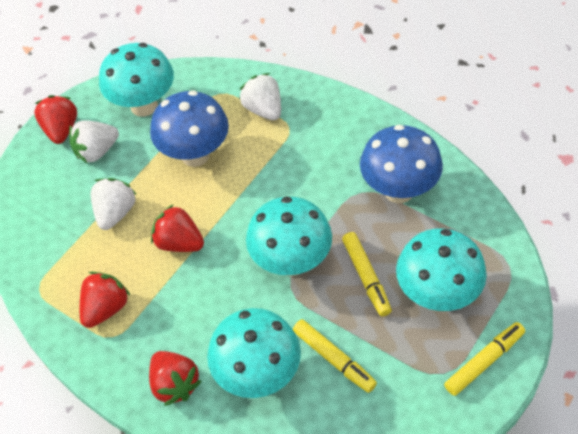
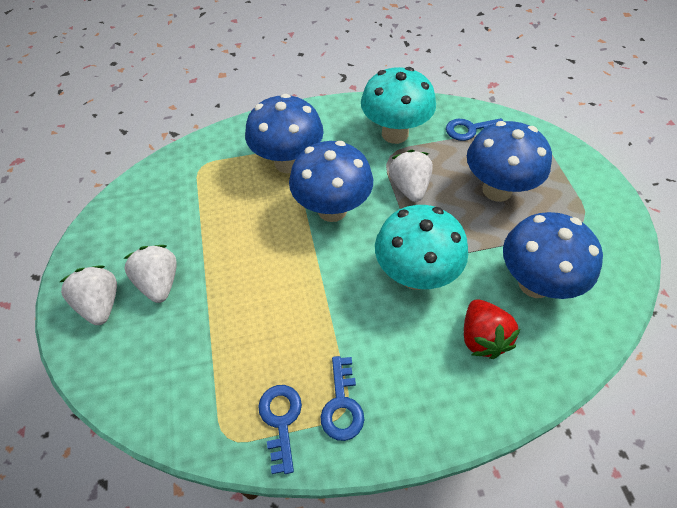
blue key: 0 -> 3
blue mushroom: 2 -> 4
red strawberry: 4 -> 1
turquoise mushroom: 4 -> 2
yellow marker: 3 -> 0

